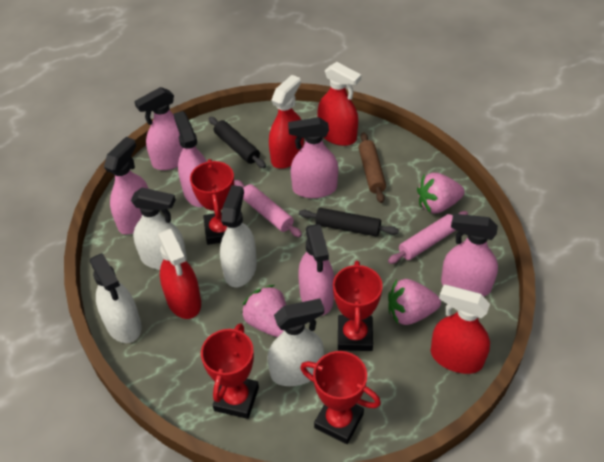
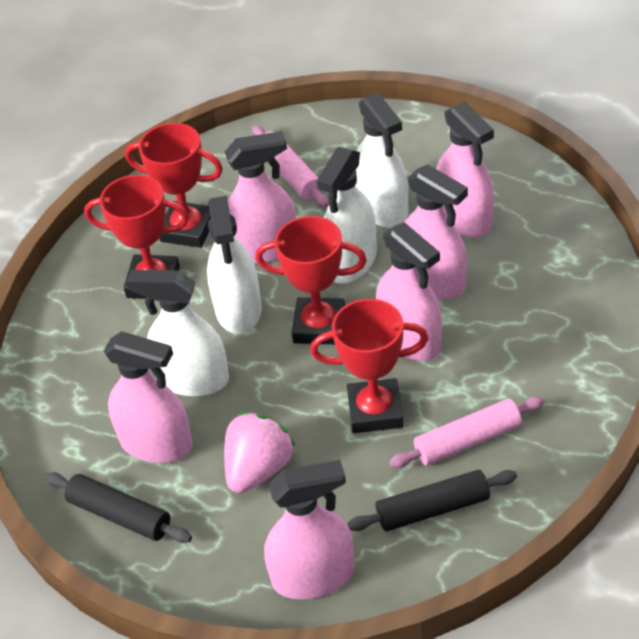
brown rolling pin: 1 -> 0
pink strawberry: 3 -> 1
red spray bottle: 4 -> 0

